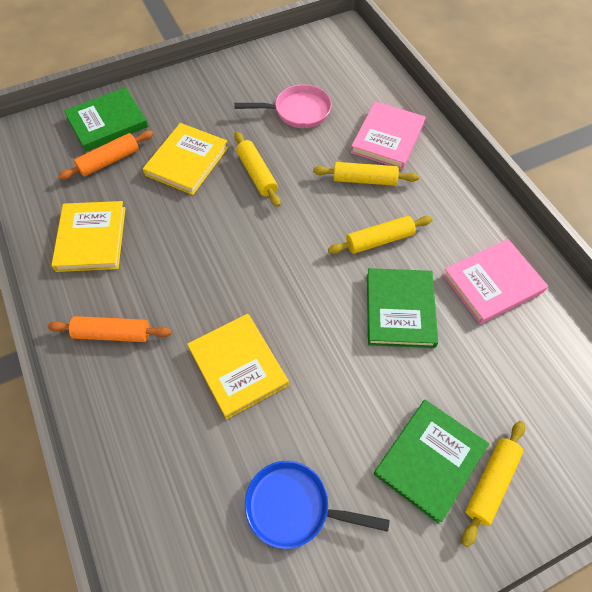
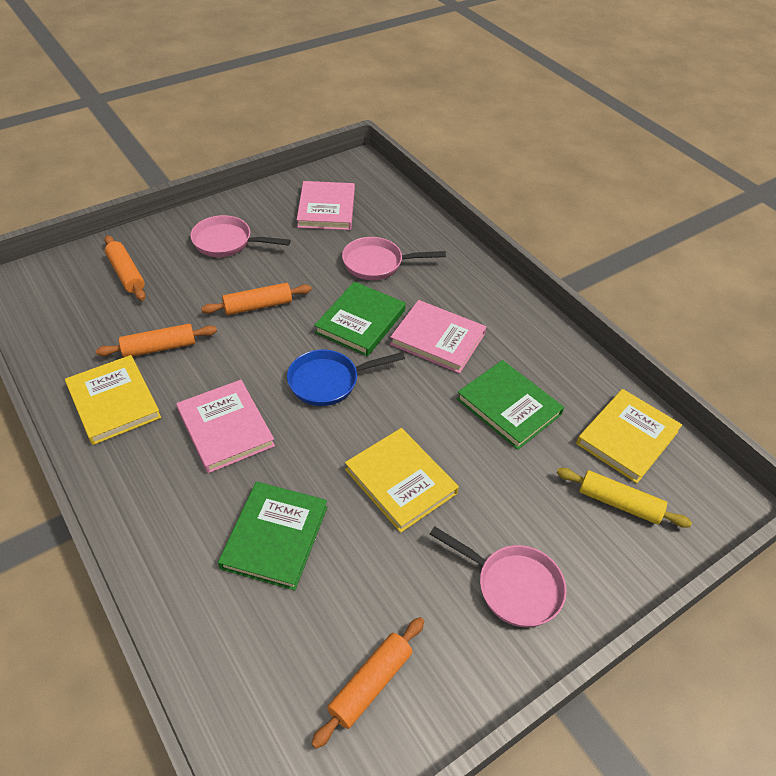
orange rolling pin: 2 -> 4
pink book: 2 -> 3
pink pan: 1 -> 3
yellow rolling pin: 4 -> 1

